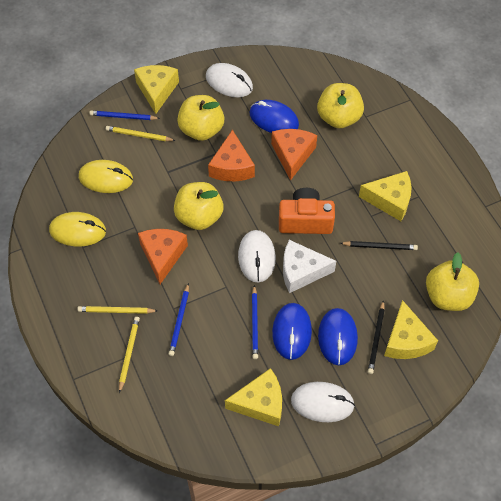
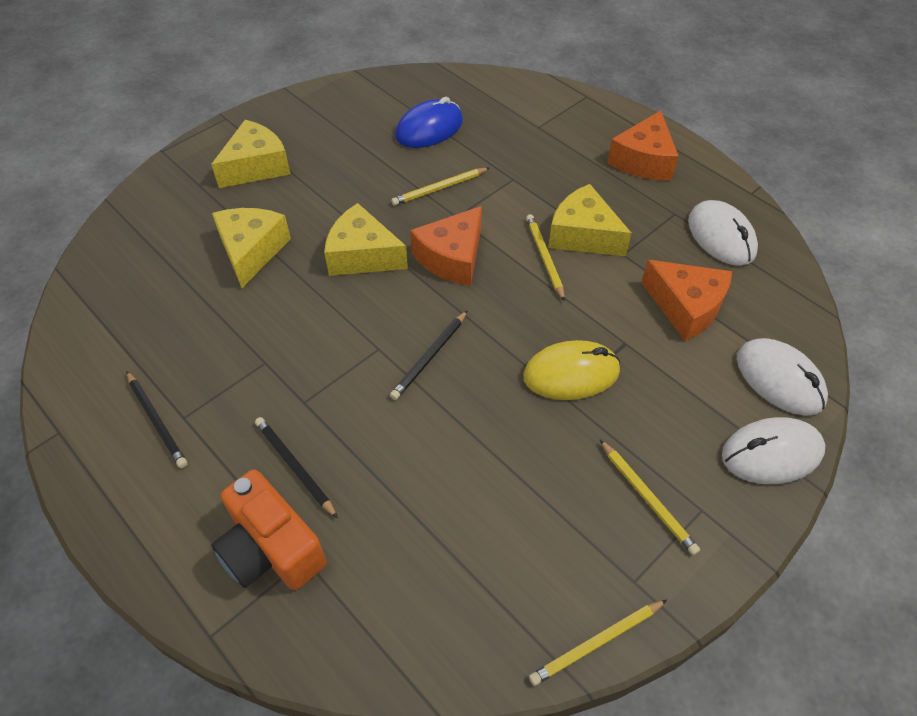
black pencil: 2 -> 3
blue mouse: 3 -> 1
blue pencil: 3 -> 0
white cheese: 1 -> 0
yellow apple: 4 -> 0
yellow mouse: 2 -> 1
yellow pencil: 3 -> 4

